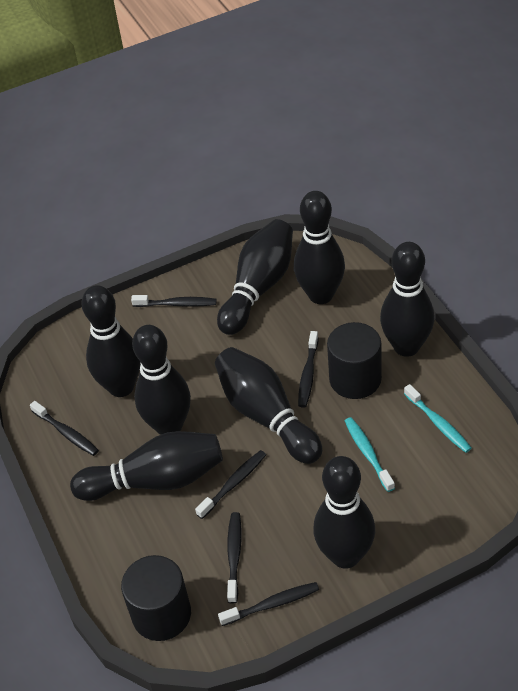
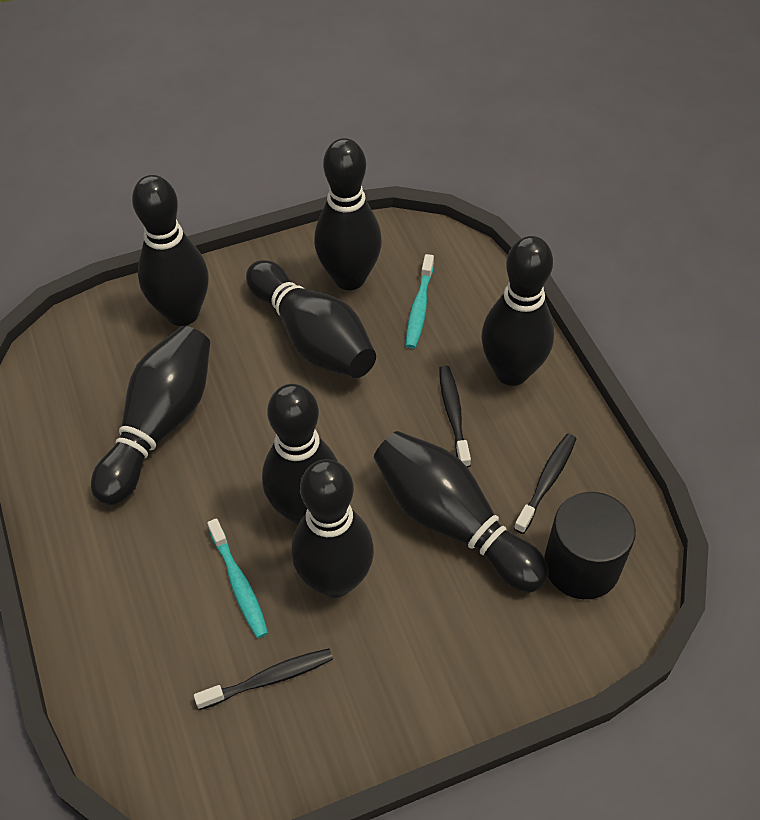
black cylinder: 2 -> 1
black toothbrush: 6 -> 3

